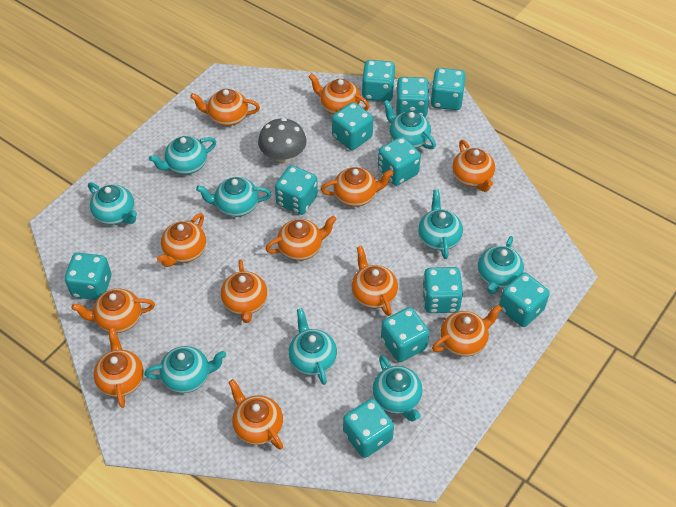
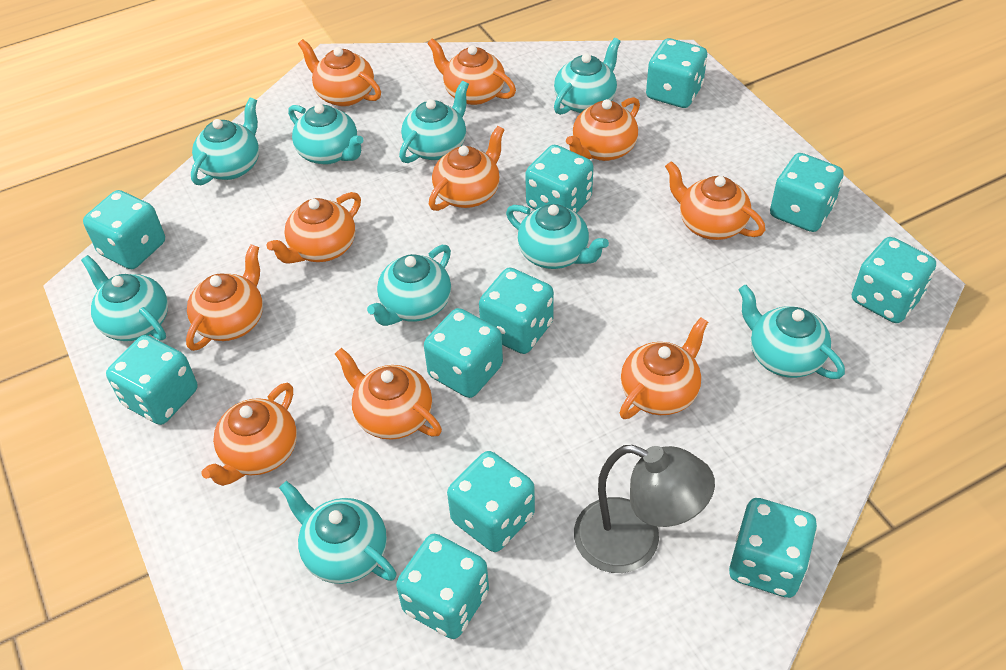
grey lamp: 0 -> 1
grey mushroom: 1 -> 0
orange teapot: 12 -> 10

